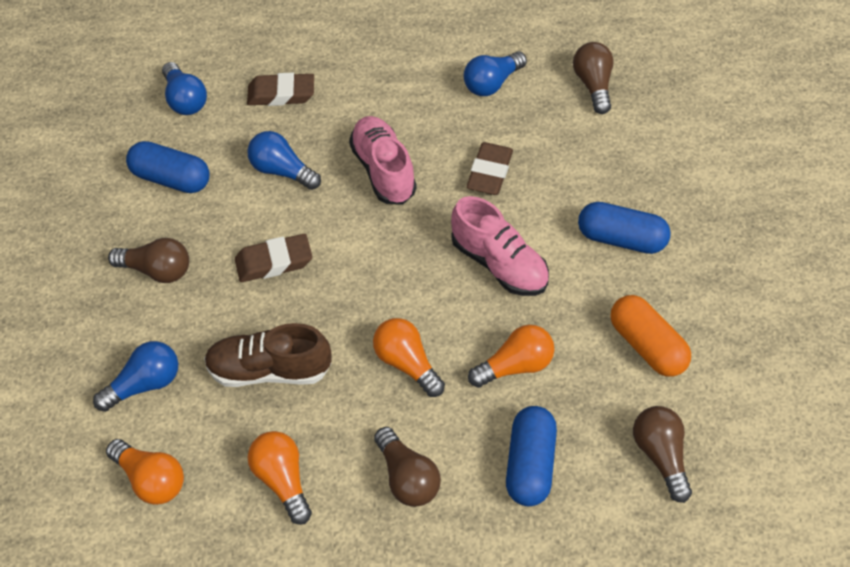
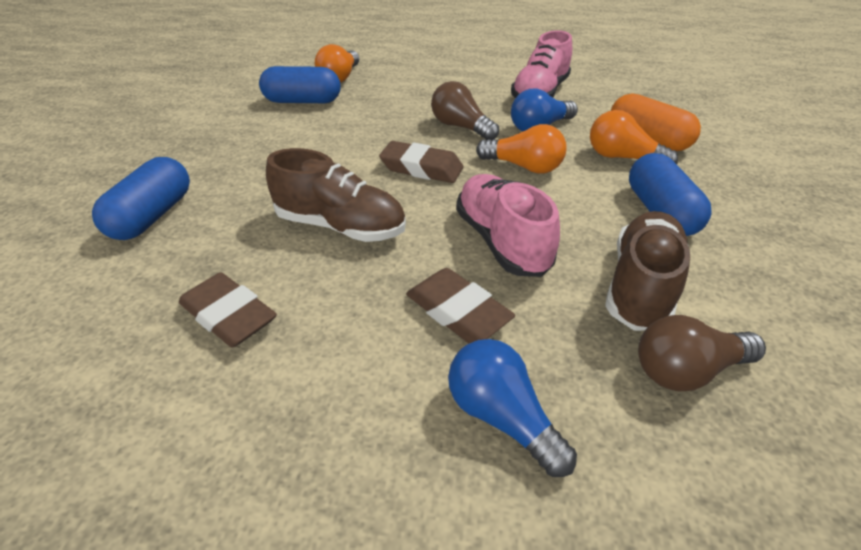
blue light bulb: 4 -> 2
brown light bulb: 4 -> 2
brown shoe: 1 -> 2
orange light bulb: 4 -> 3

